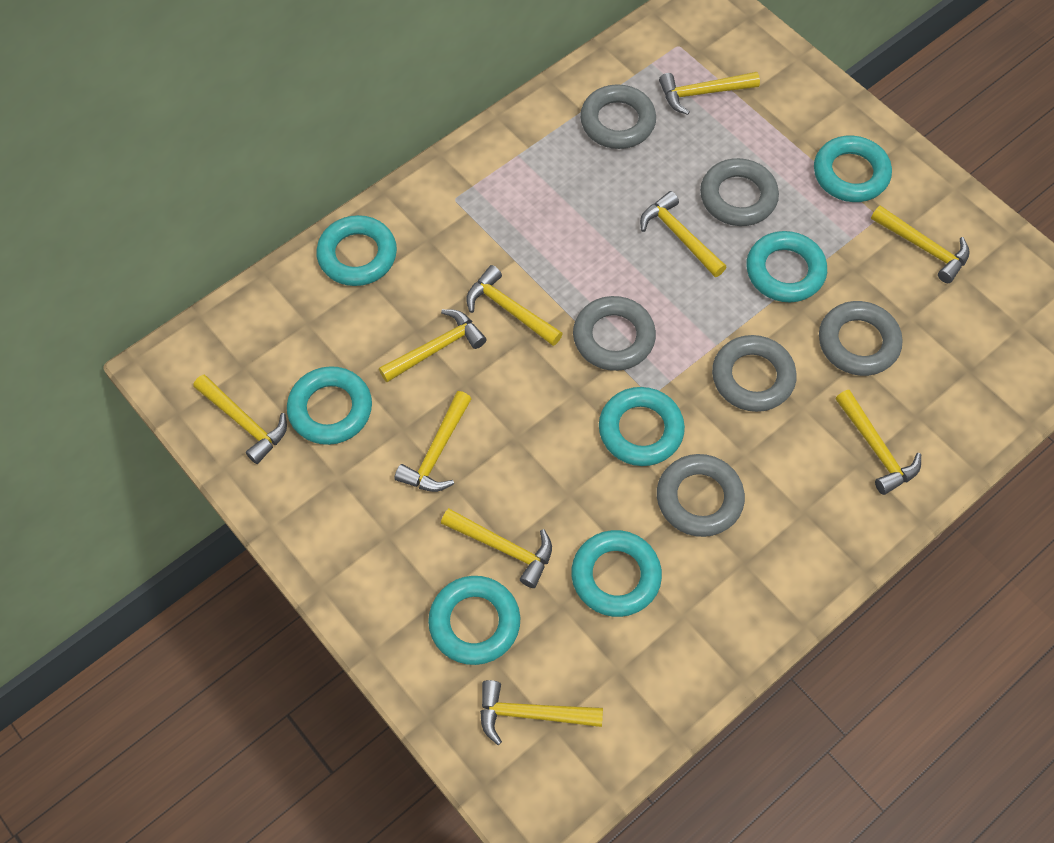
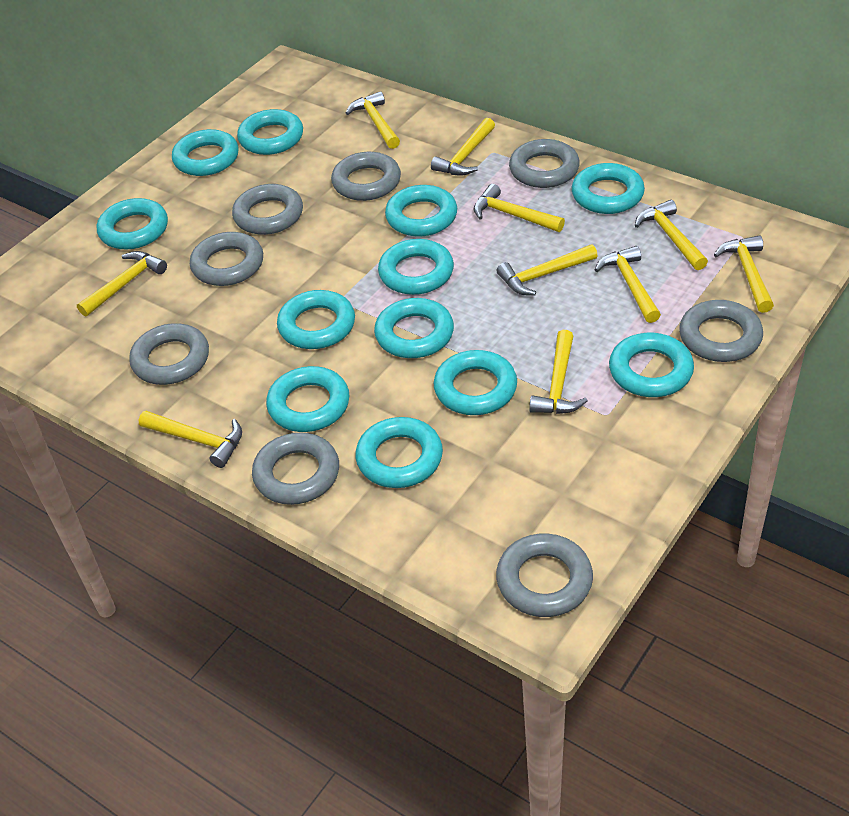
grey ring: 6 -> 8
turquoise ring: 7 -> 12

